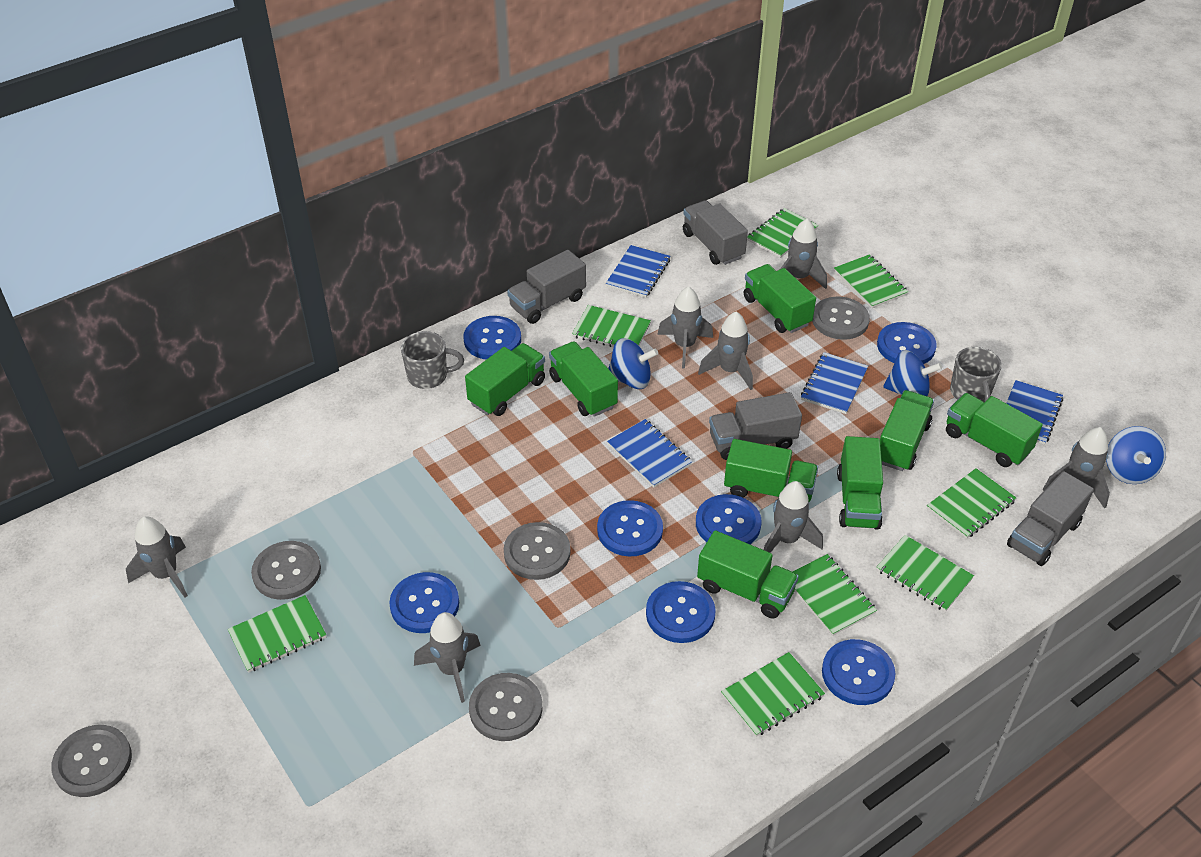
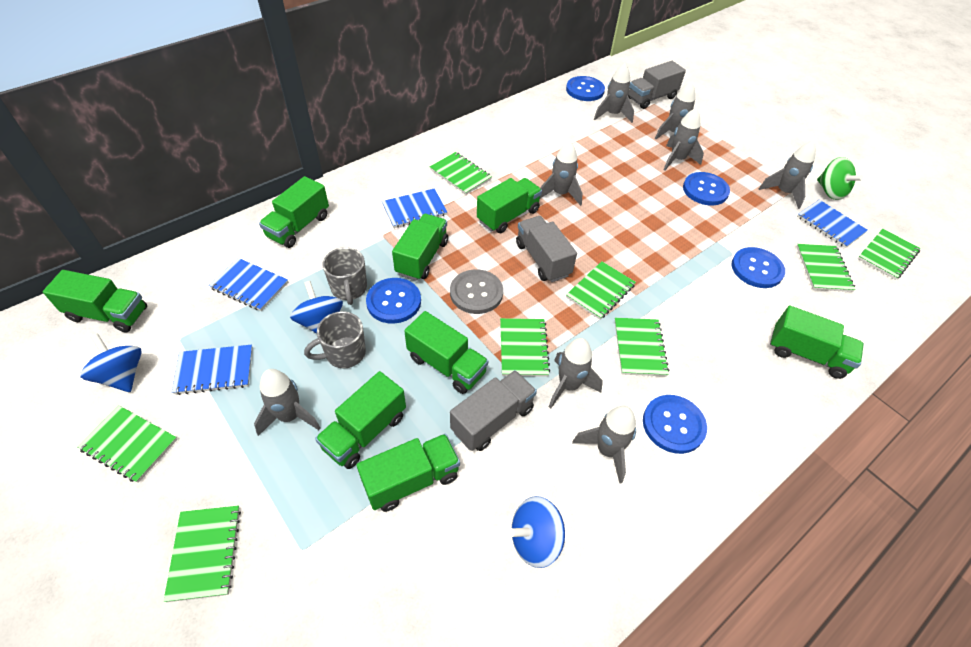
blue button: 7 -> 5
green spinning top: 0 -> 1
grey button: 5 -> 1
grey rocket: 7 -> 8
grey truck: 4 -> 3

